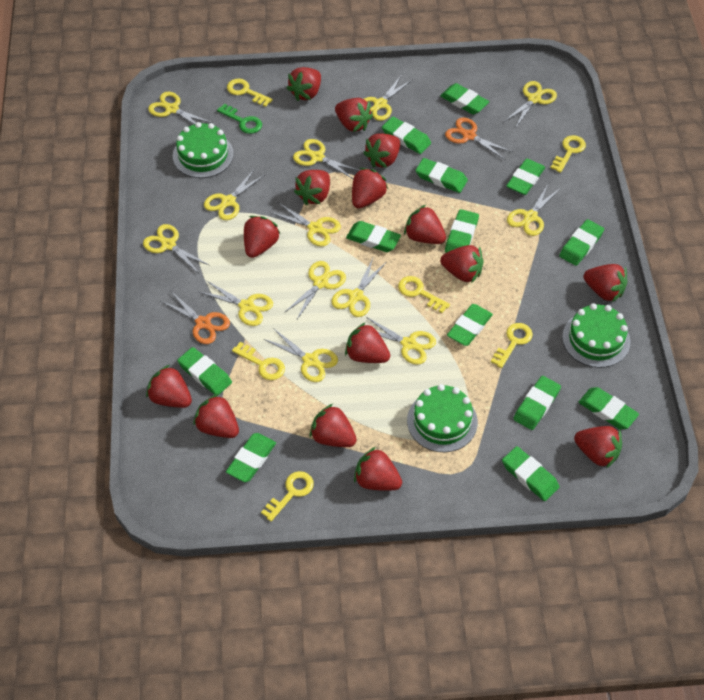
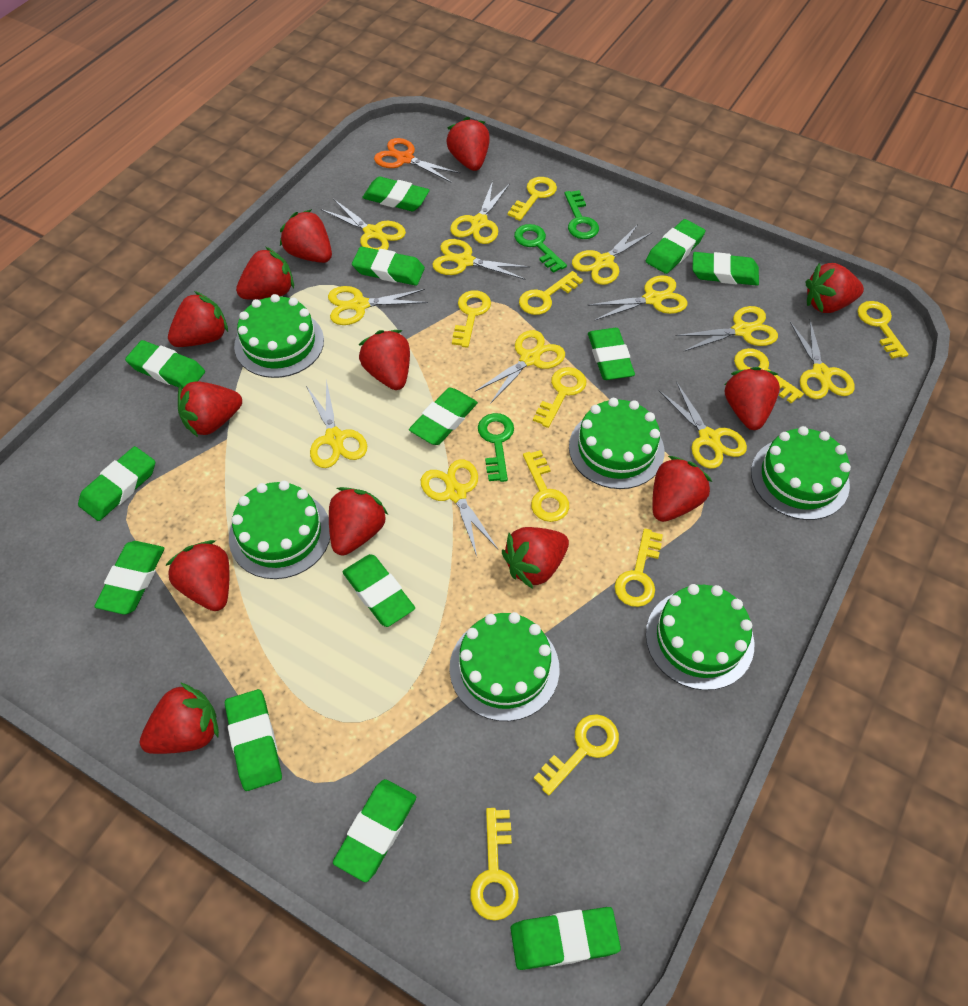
green cake: 3 -> 6
green key: 1 -> 3
orange scissors: 2 -> 1
red strawberry: 15 -> 13
yellow key: 6 -> 10
yellow scissors: 13 -> 12

